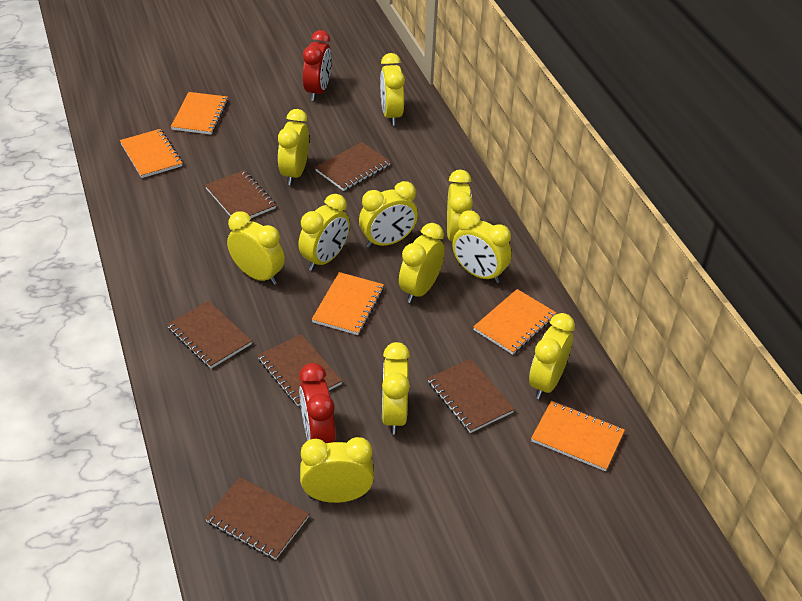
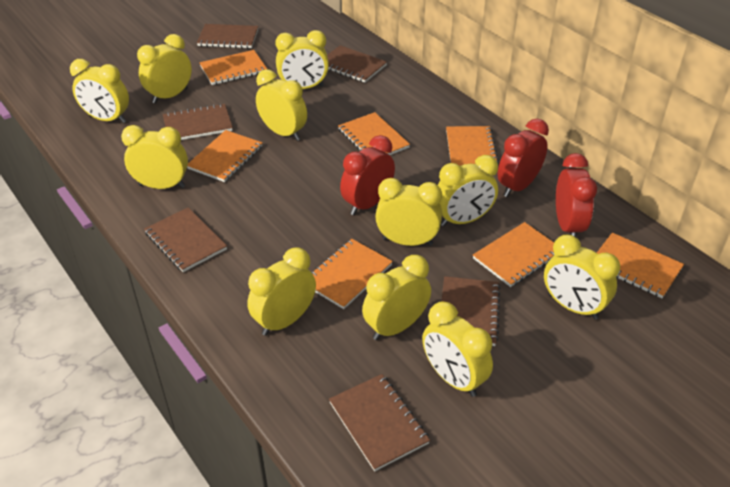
orange notebook: 5 -> 7
red clock: 2 -> 3

